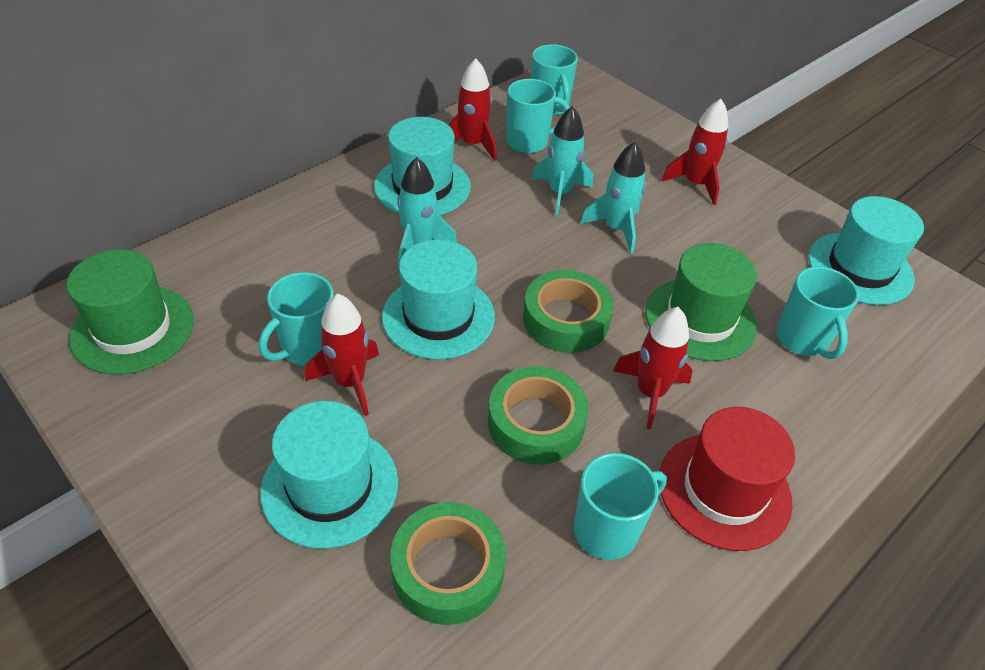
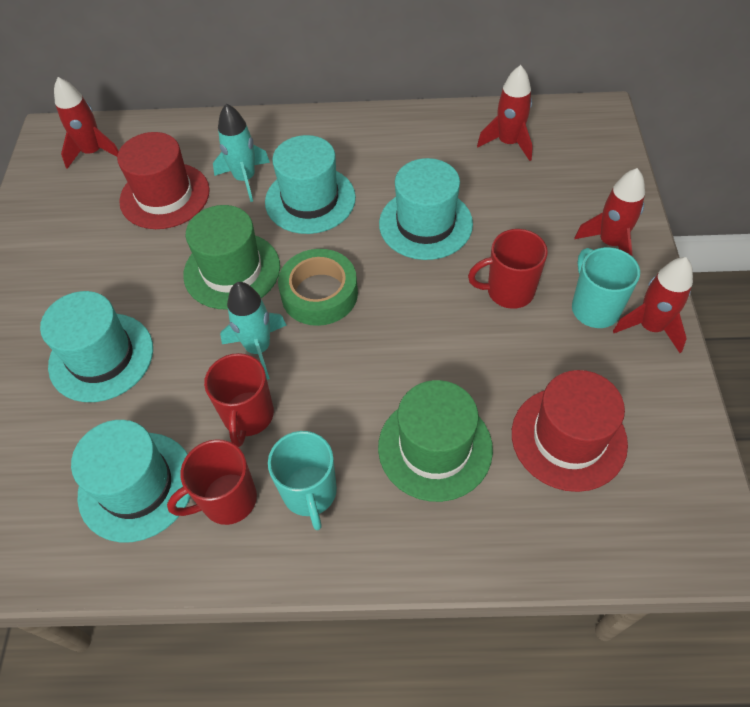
green tape: 3 -> 1
red hat: 1 -> 2
red mug: 0 -> 3
turquoise mug: 5 -> 2
turquoise rocket: 3 -> 2

